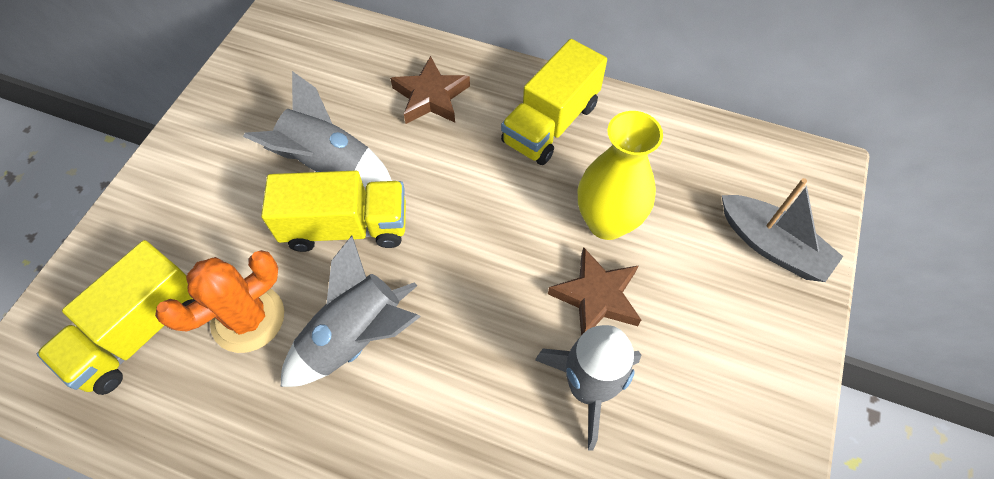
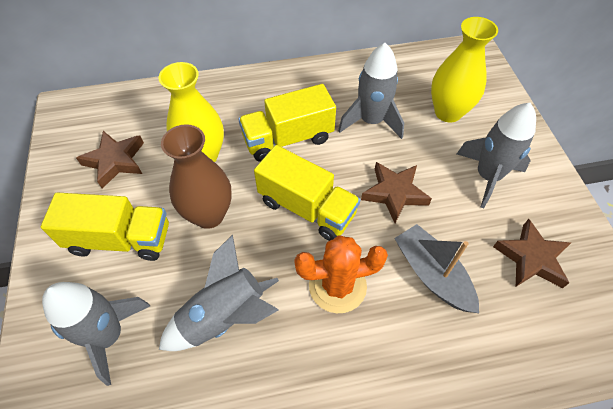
brown star: 2 -> 3
brown vase: 0 -> 1
grey rocket: 3 -> 4
yellow vase: 1 -> 2

